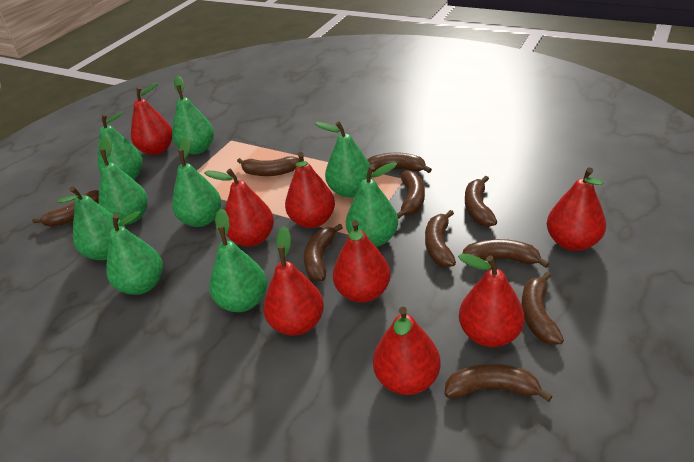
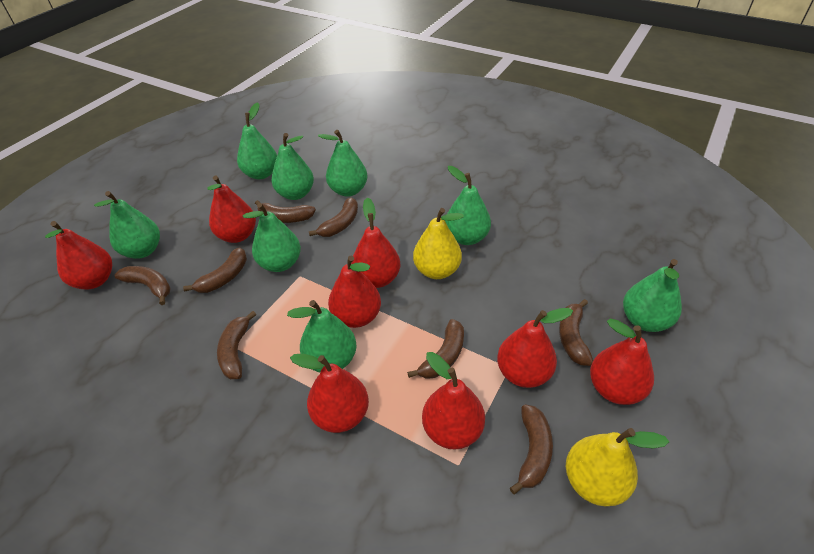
brown banana: 10 -> 8
green pear: 9 -> 8
yellow pear: 0 -> 2

